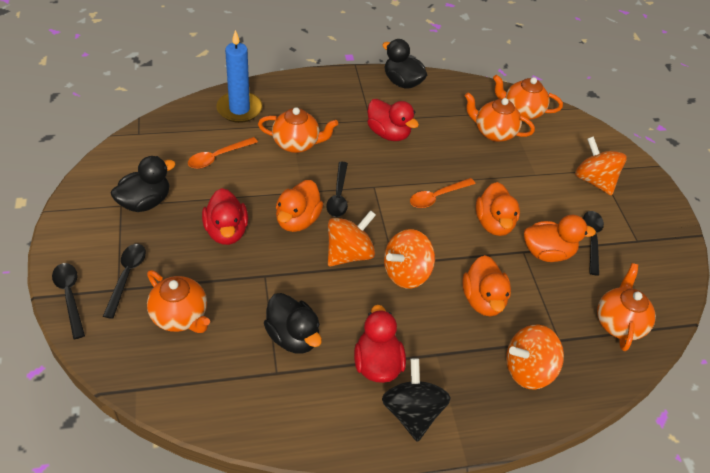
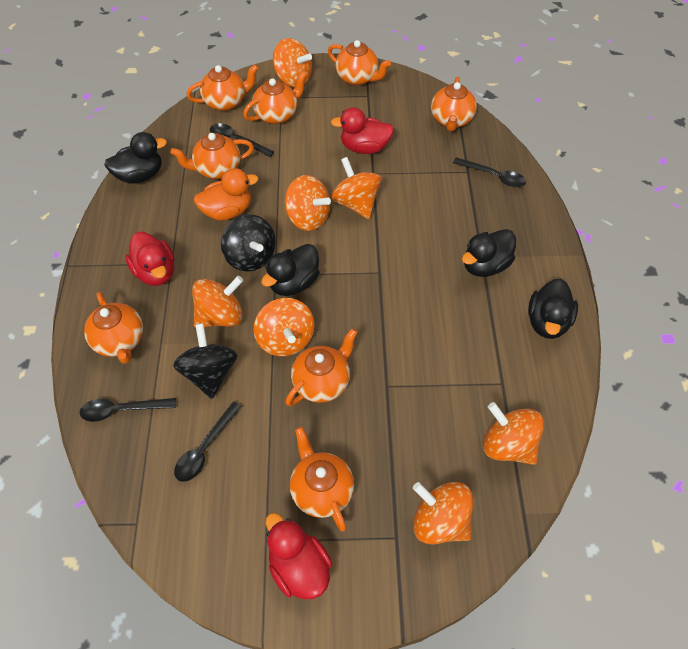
black duck: 3 -> 4
black spinning top: 1 -> 2
blue candle: 1 -> 0
orange duck: 4 -> 1
orange spinning top: 4 -> 7
orange spoon: 2 -> 0
orange teapot: 5 -> 8

